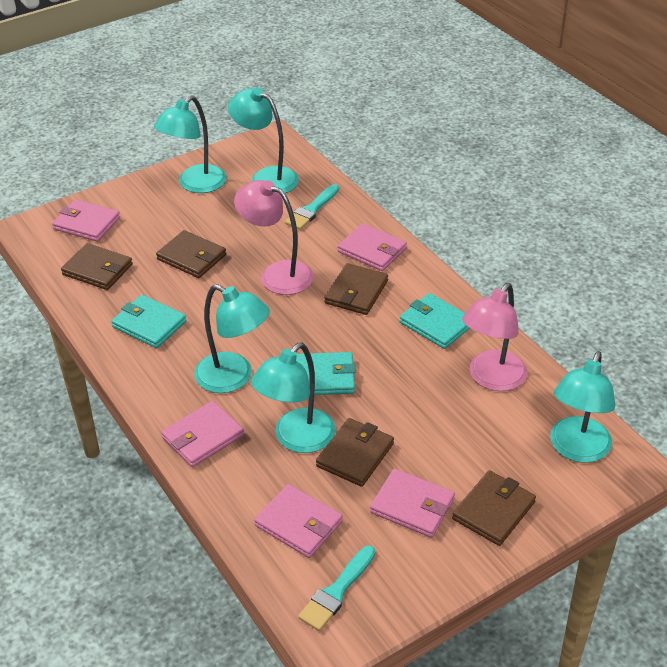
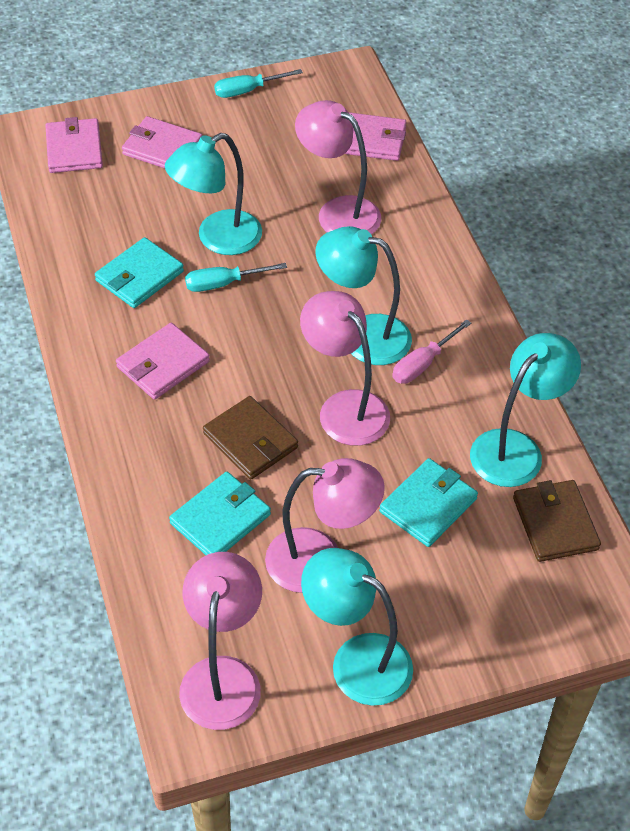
brown wallet: 5 -> 2
pink lamp: 2 -> 4
pink screwdriver: 0 -> 1
pink wallet: 5 -> 4
turquoise brush: 2 -> 0
turquoise lamp: 5 -> 4
turquoise screwdriver: 0 -> 2

